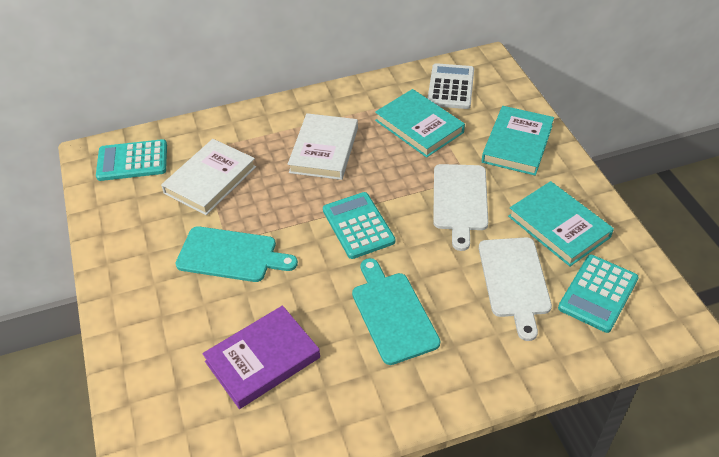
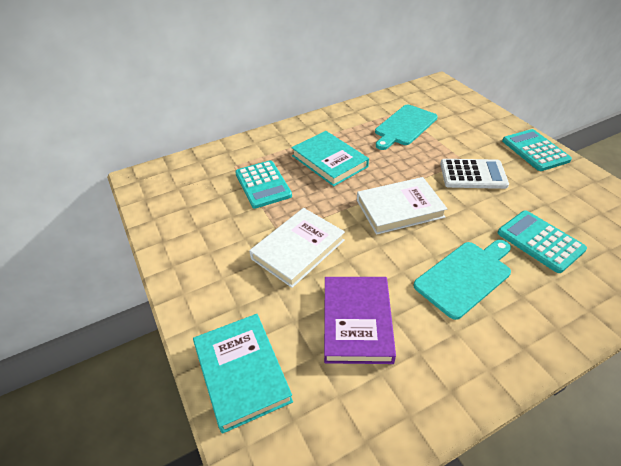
turquoise book: 3 -> 2
white cutting board: 2 -> 0

